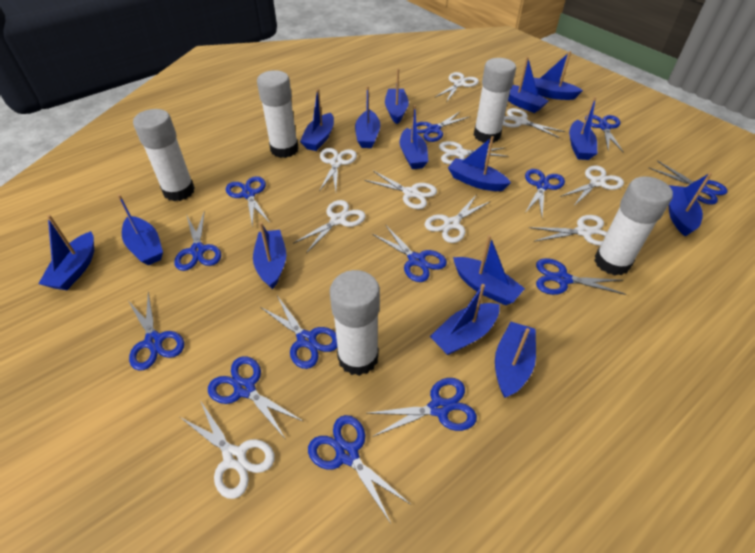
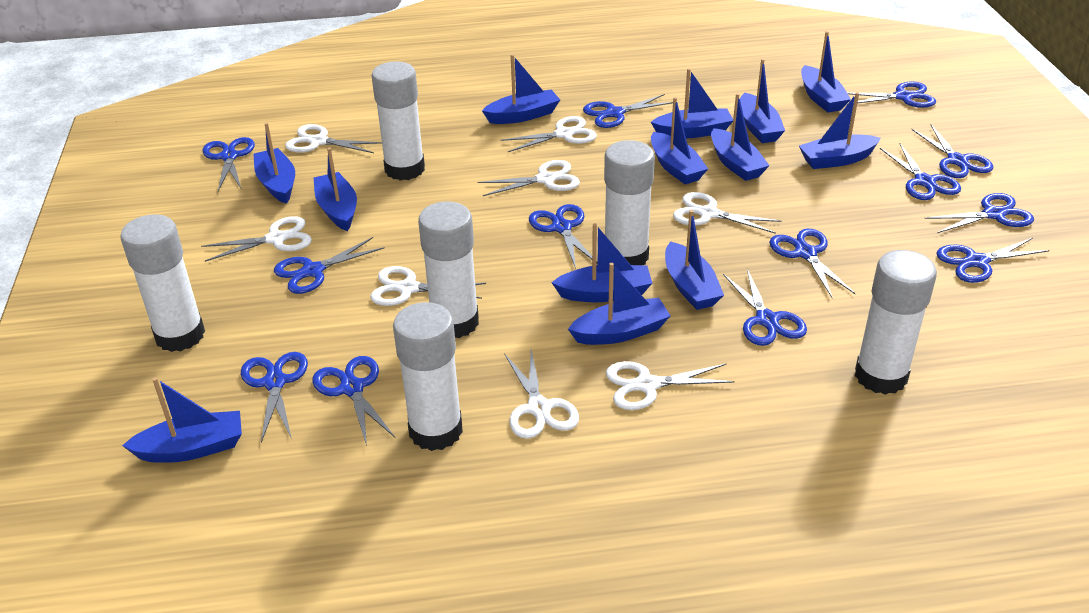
blue boat: 15 -> 13
white glue stick: 5 -> 6
white scissors: 10 -> 8

